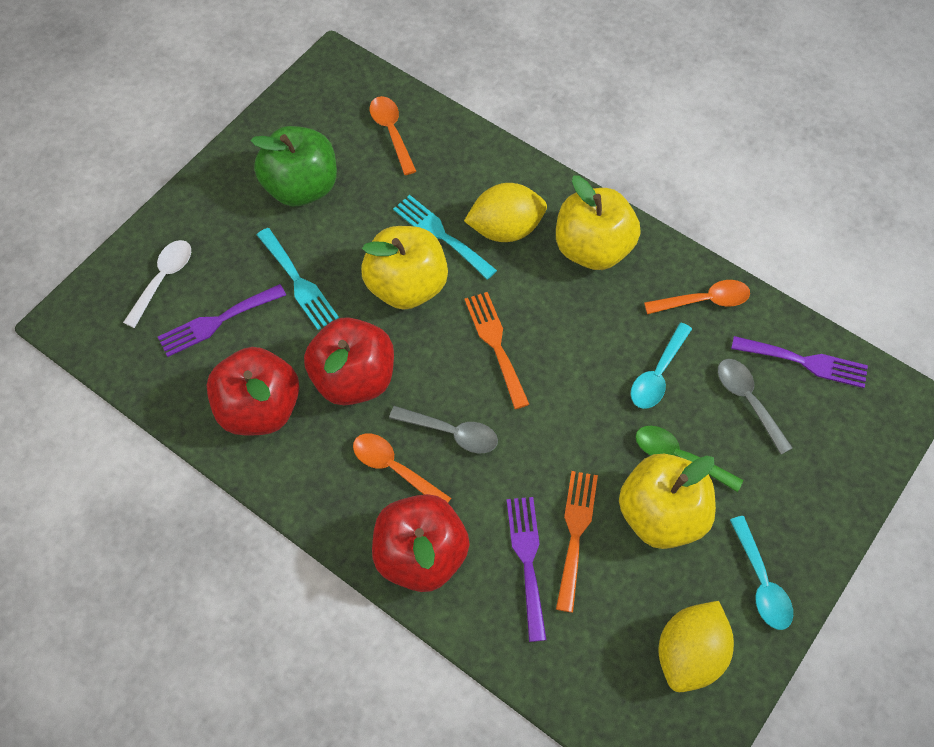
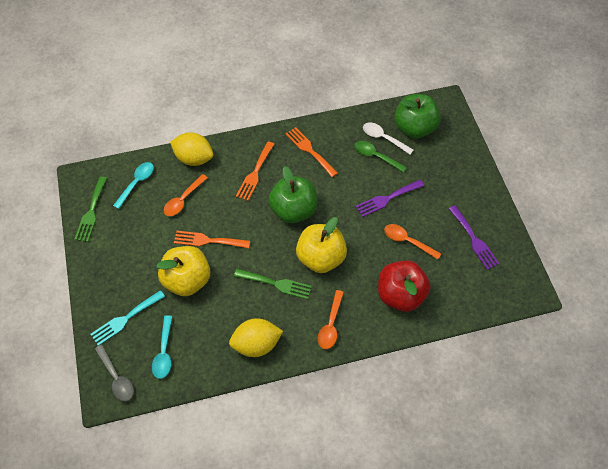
green apple: 1 -> 2
green fork: 0 -> 2
grey spoon: 2 -> 1
orange fork: 2 -> 3
purple fork: 3 -> 2
red apple: 3 -> 1
turquoise fork: 2 -> 1
yellow apple: 3 -> 2

